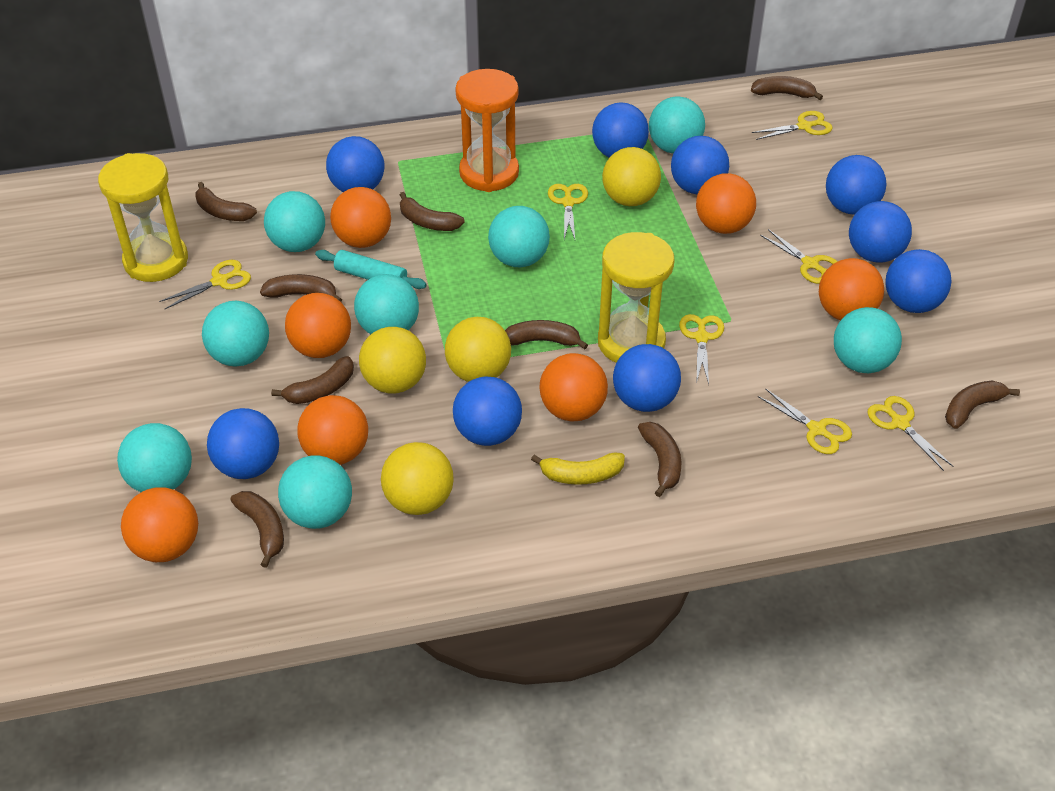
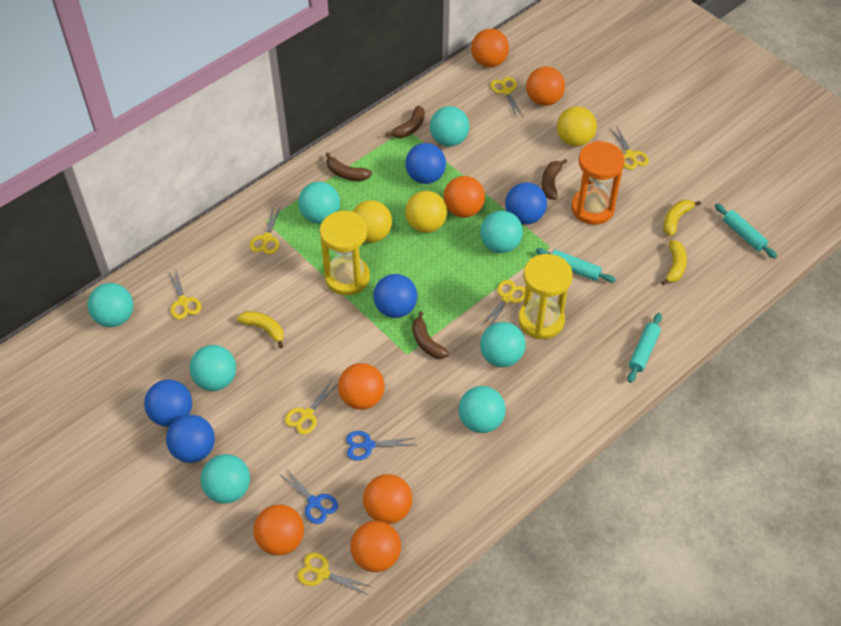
blue ball: 9 -> 5
blue scissors: 0 -> 2
brown banana: 9 -> 4
turquoise rolling pin: 1 -> 3
yellow ball: 4 -> 3
yellow banana: 1 -> 3

